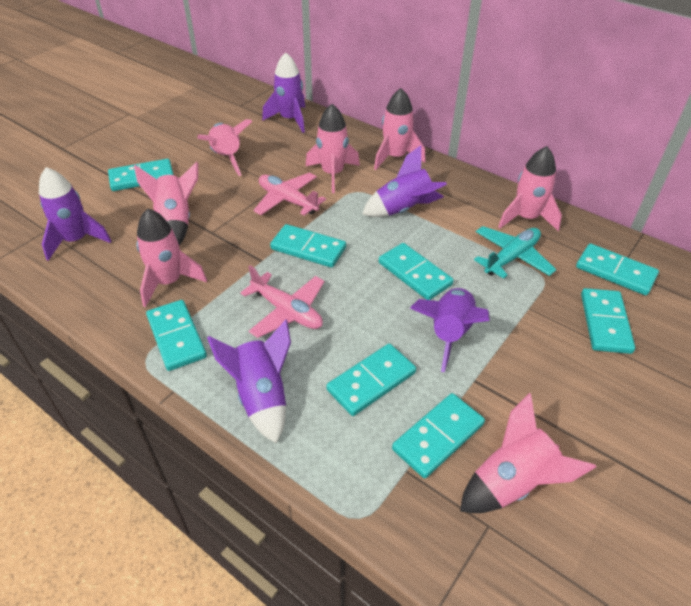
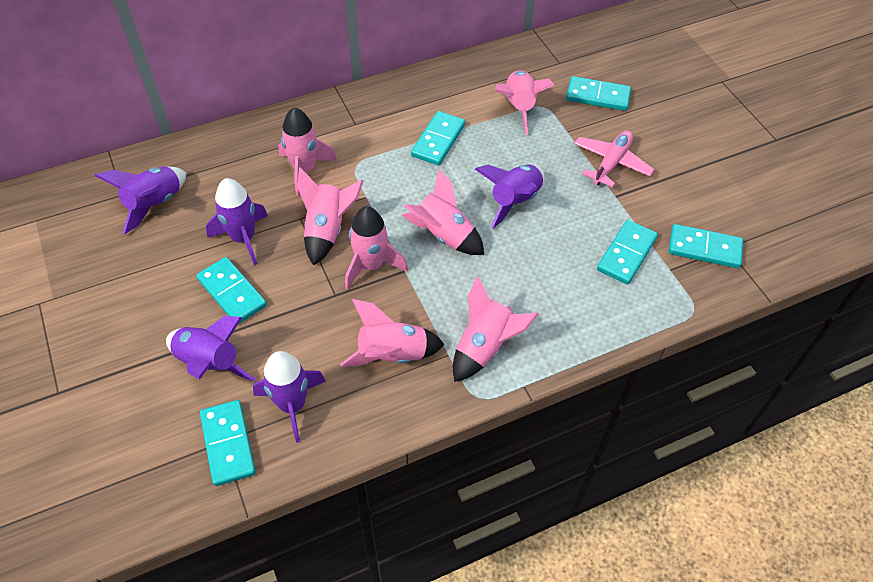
pink plane: 2 -> 1
turquoise domino: 8 -> 6
turquoise plane: 1 -> 0

